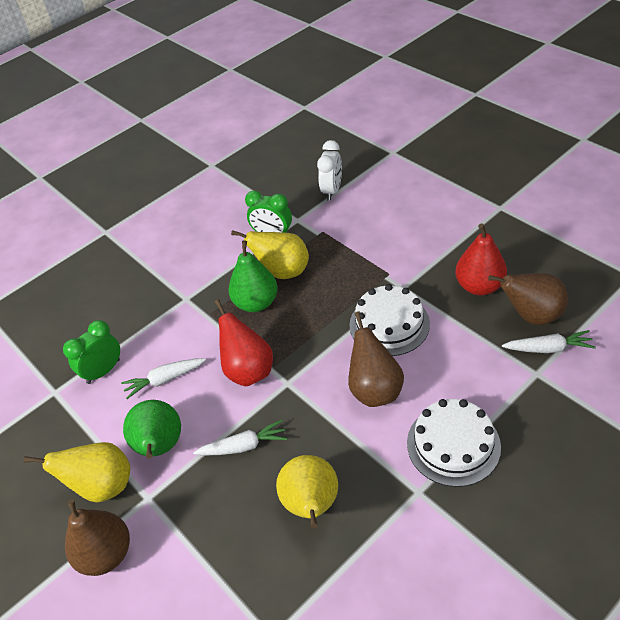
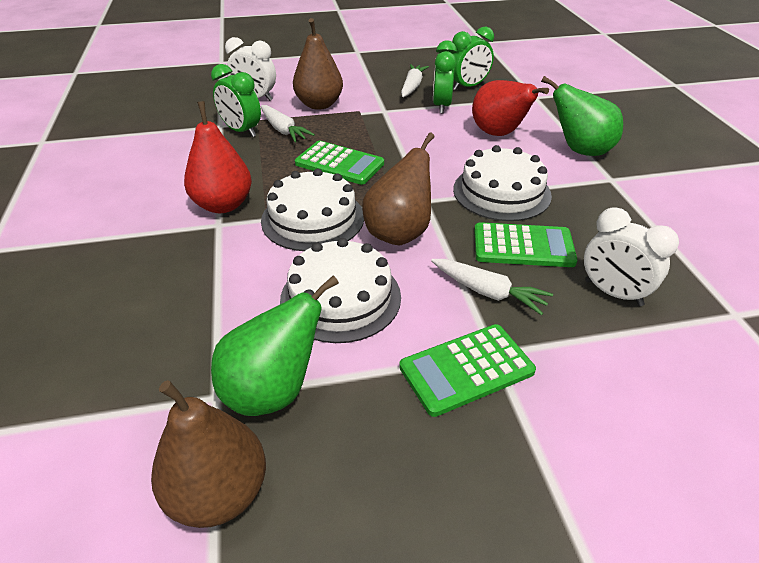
green calculator: 0 -> 3
green clock: 2 -> 3
white cake: 2 -> 3
white clock: 1 -> 2
yellow pear: 3 -> 0

